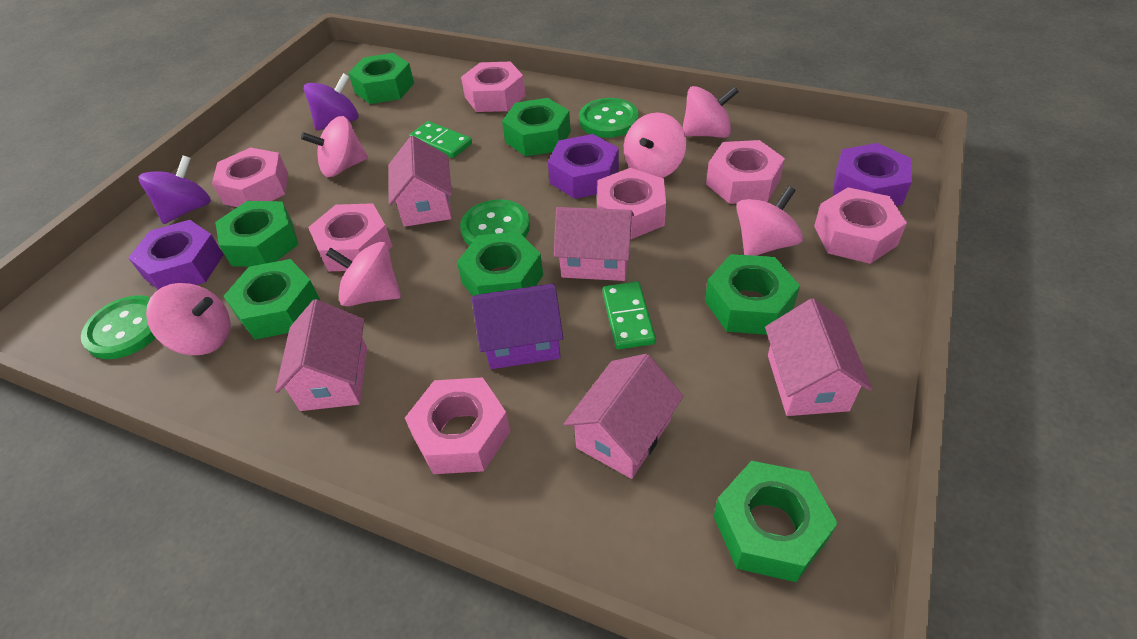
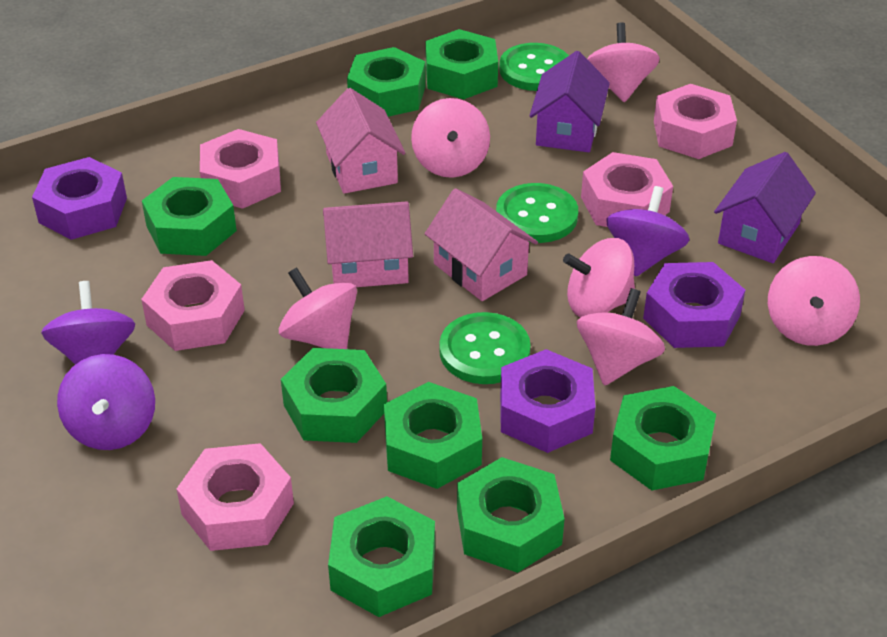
green domino: 2 -> 0
green nut: 7 -> 8
pink house: 5 -> 3
pink nut: 7 -> 5
purple house: 1 -> 2
purple spinning top: 2 -> 3

